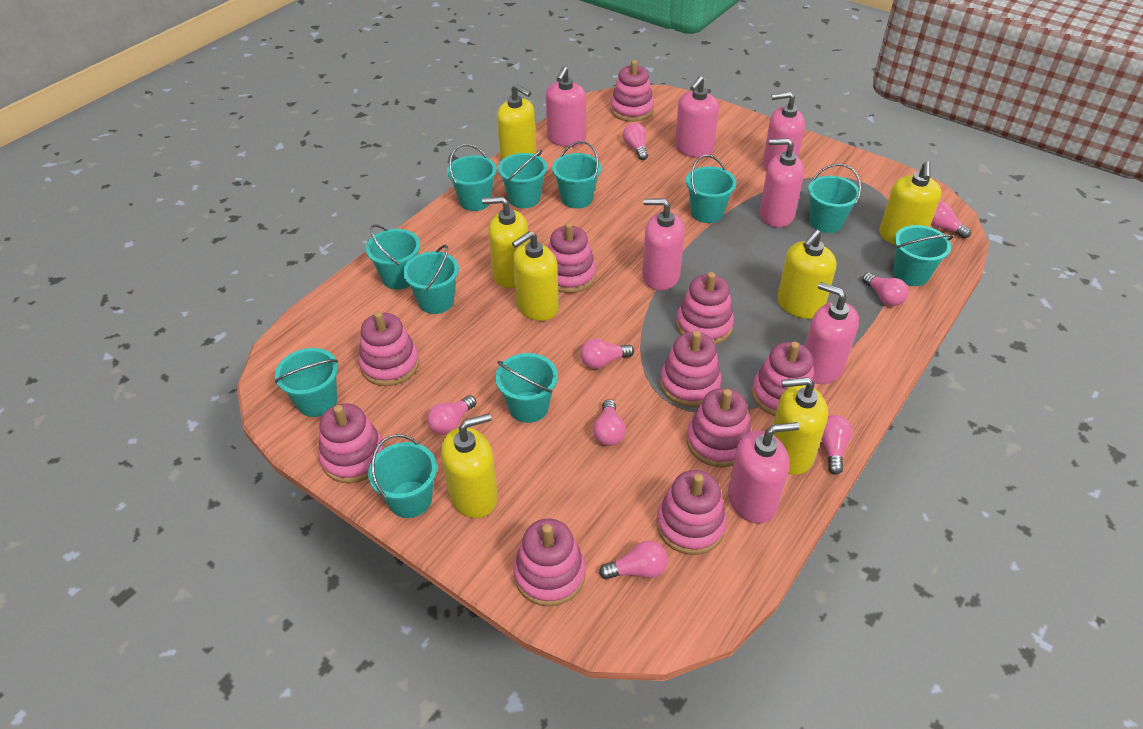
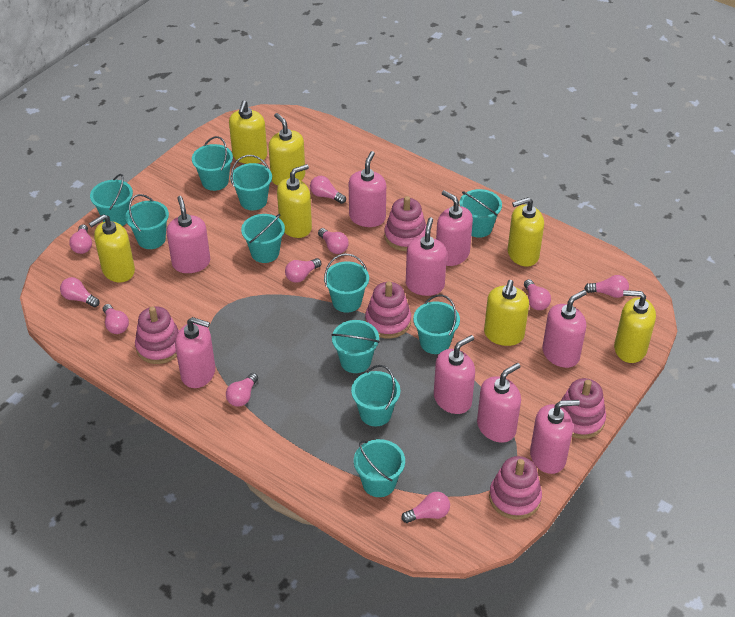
pink light bulb: 8 -> 10
pink soap dispenser: 7 -> 9
pink stacking toy: 10 -> 5

